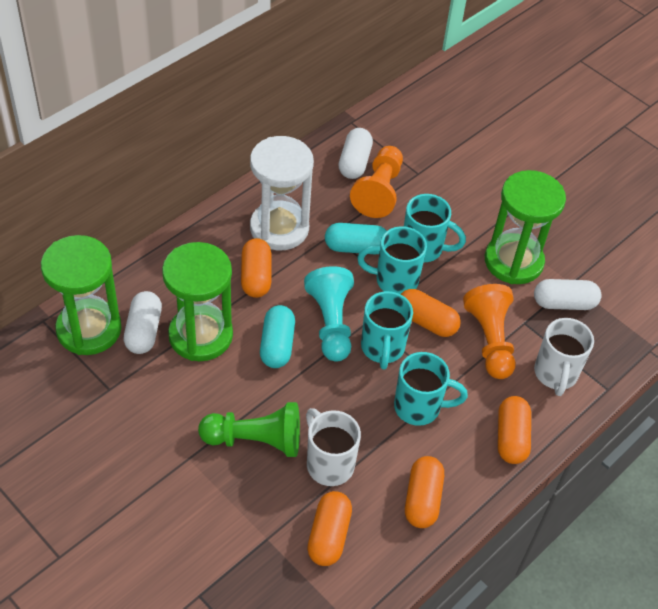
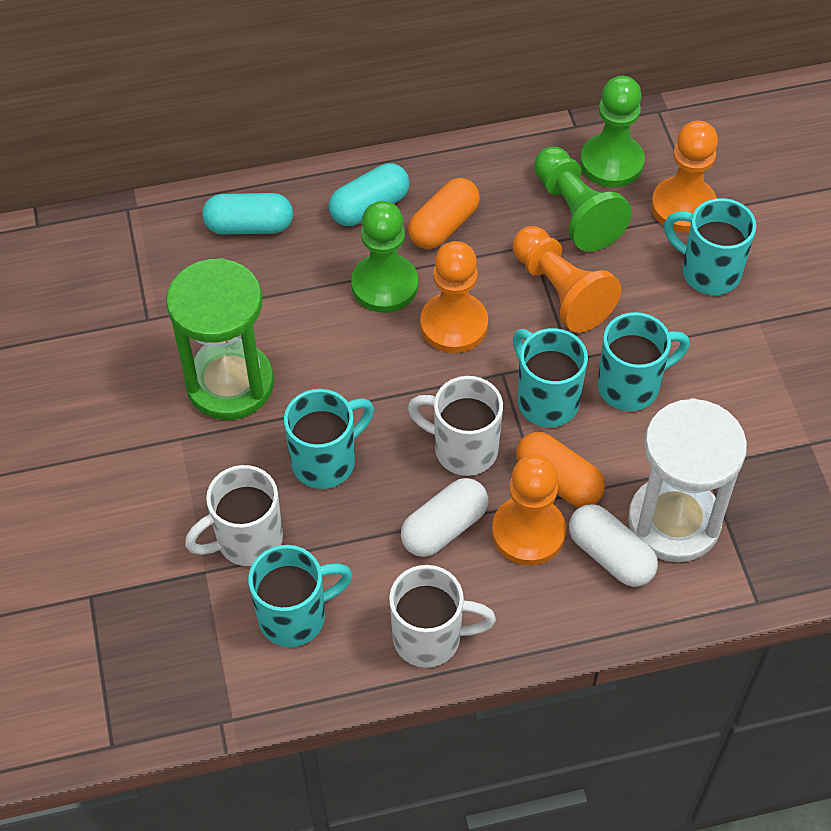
green hourglass: 3 -> 1
green pawn: 1 -> 3
orange capsule: 5 -> 2
orange pawn: 2 -> 4
turquoise mug: 4 -> 5
turquoise pawn: 1 -> 0
white capsule: 3 -> 2
white mug: 2 -> 3

